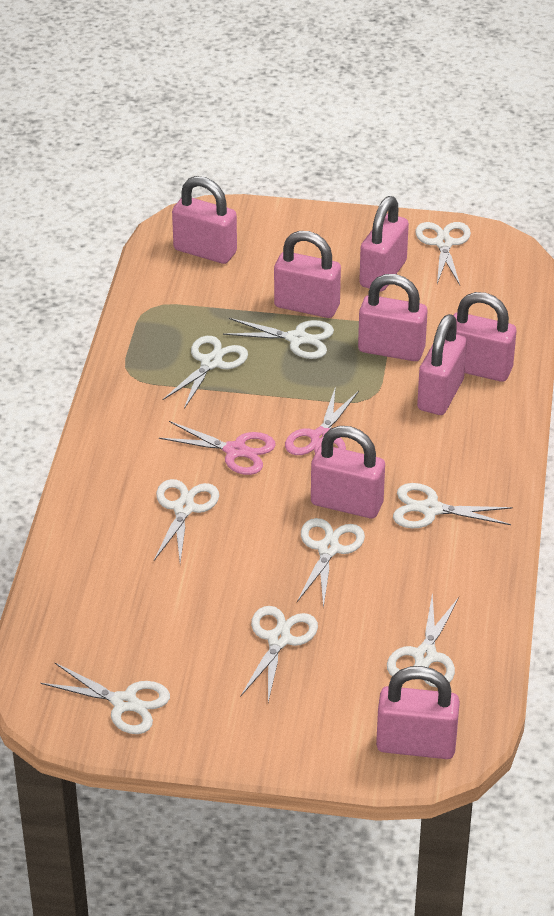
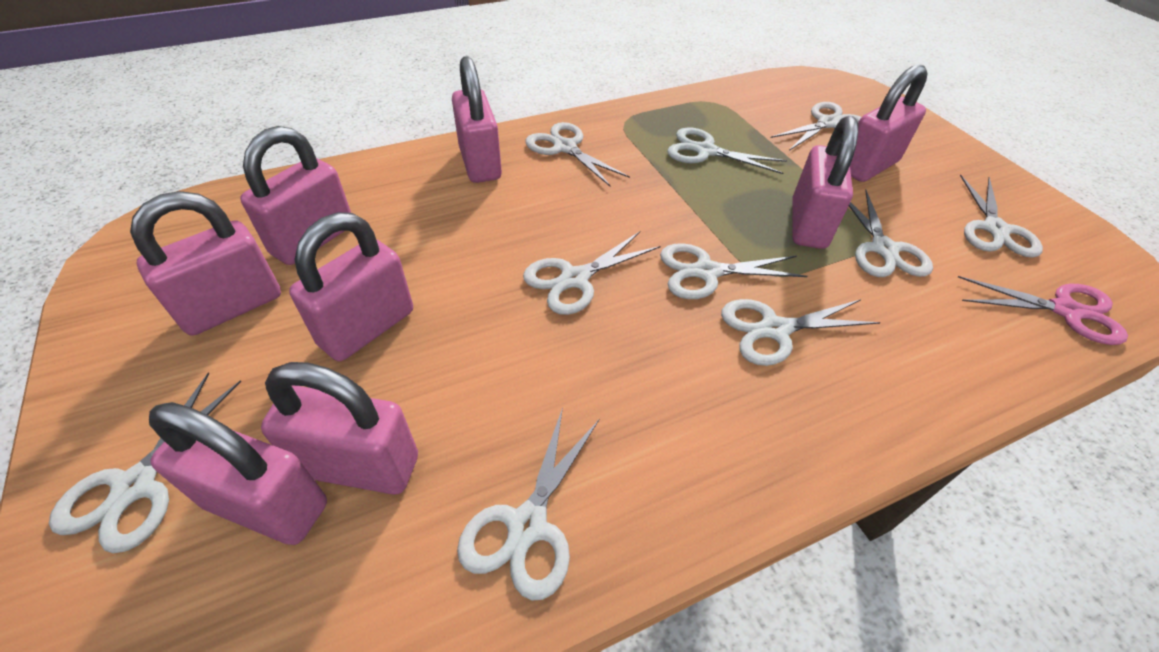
pink scissors: 2 -> 1
white scissors: 9 -> 10

